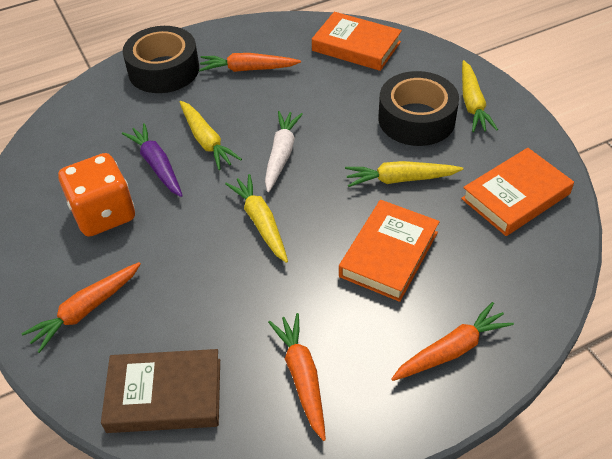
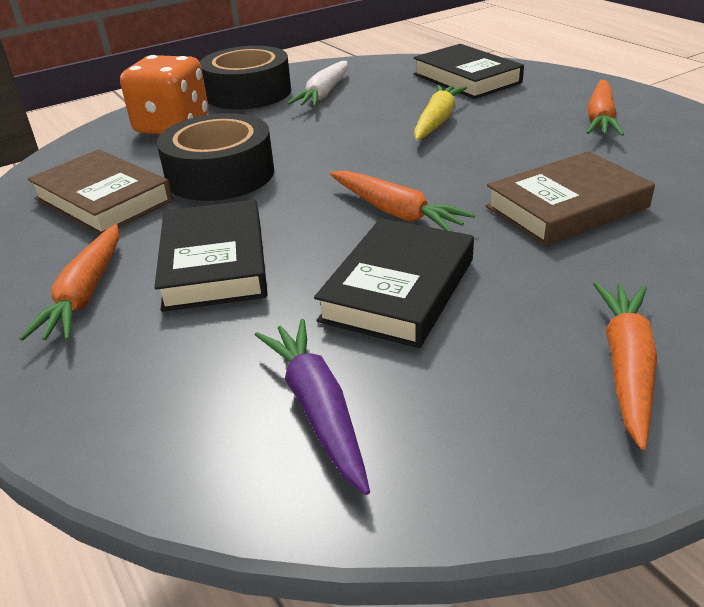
black book: 0 -> 3
brown book: 1 -> 2
orange book: 3 -> 0
yellow carrot: 4 -> 1

